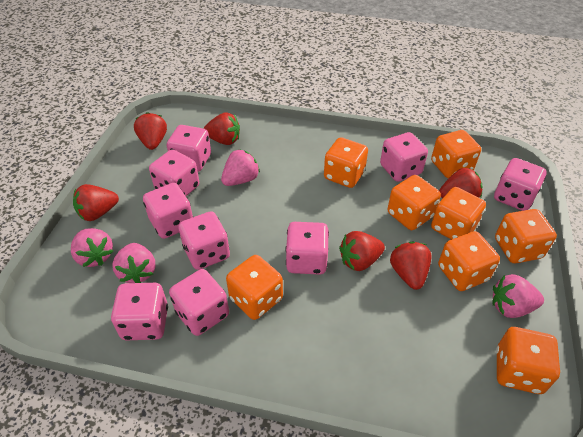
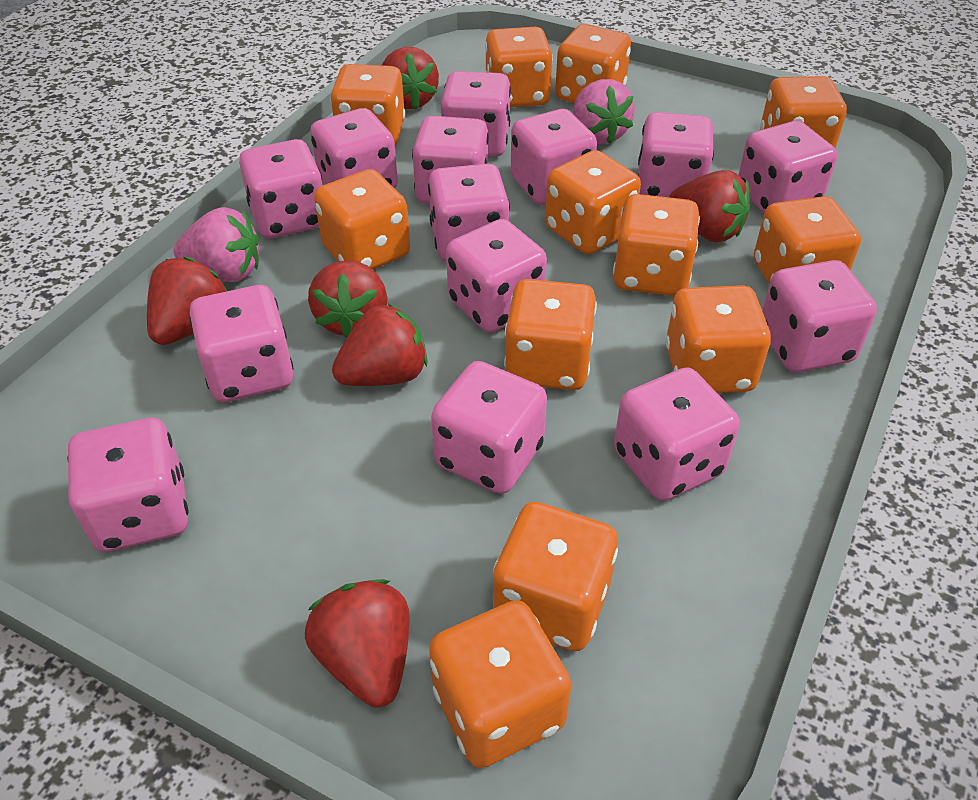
orange dice: 8 -> 12
pink dice: 9 -> 14
pink strawberry: 4 -> 2

